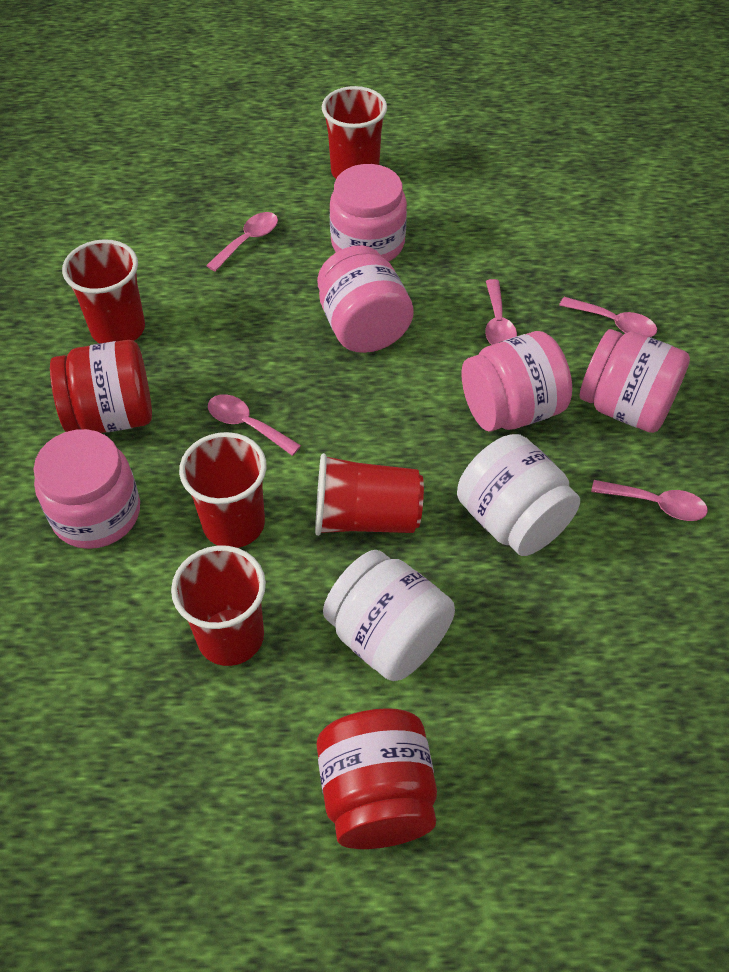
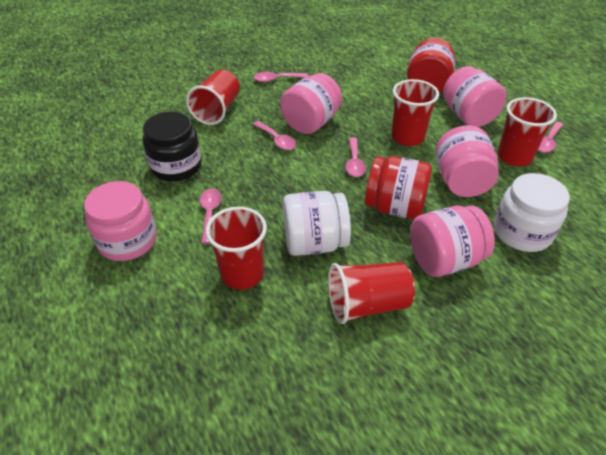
black jar: 0 -> 1

